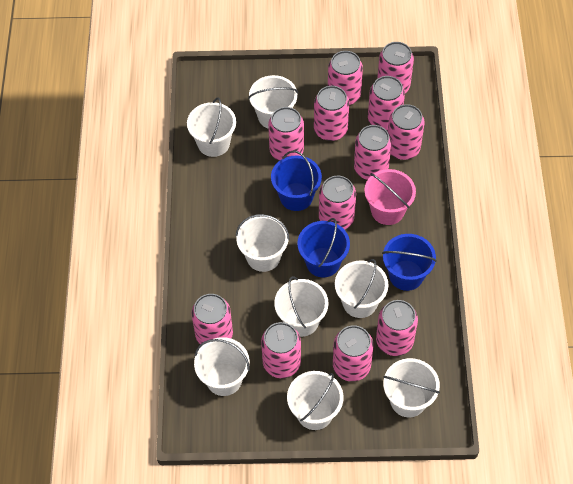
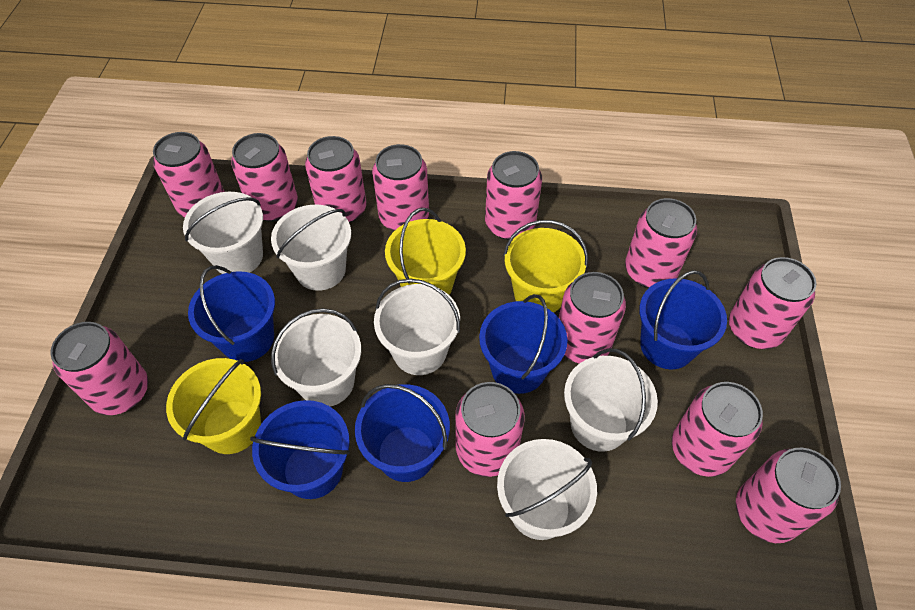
blue bucket: 3 -> 5
pink bucket: 1 -> 0
white bucket: 8 -> 6
yellow bucket: 0 -> 3

